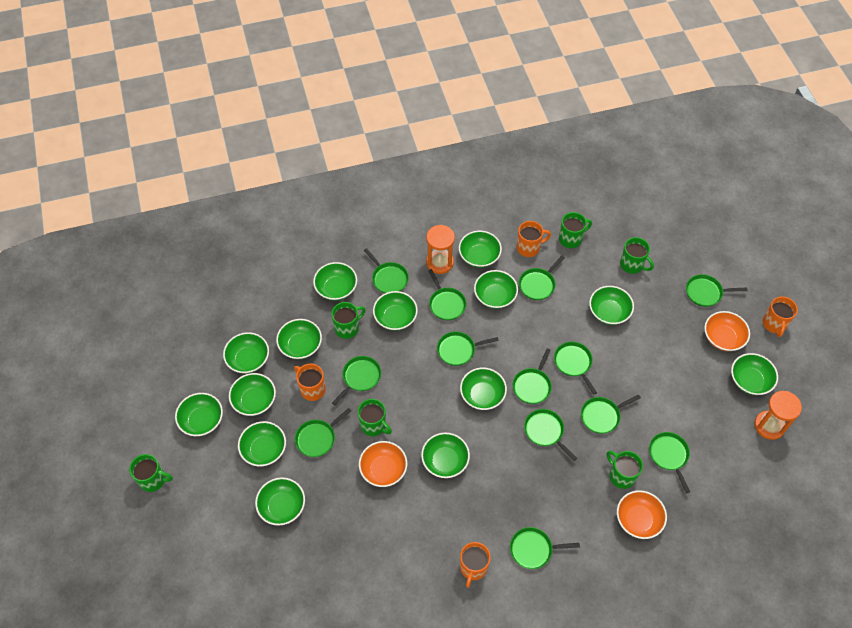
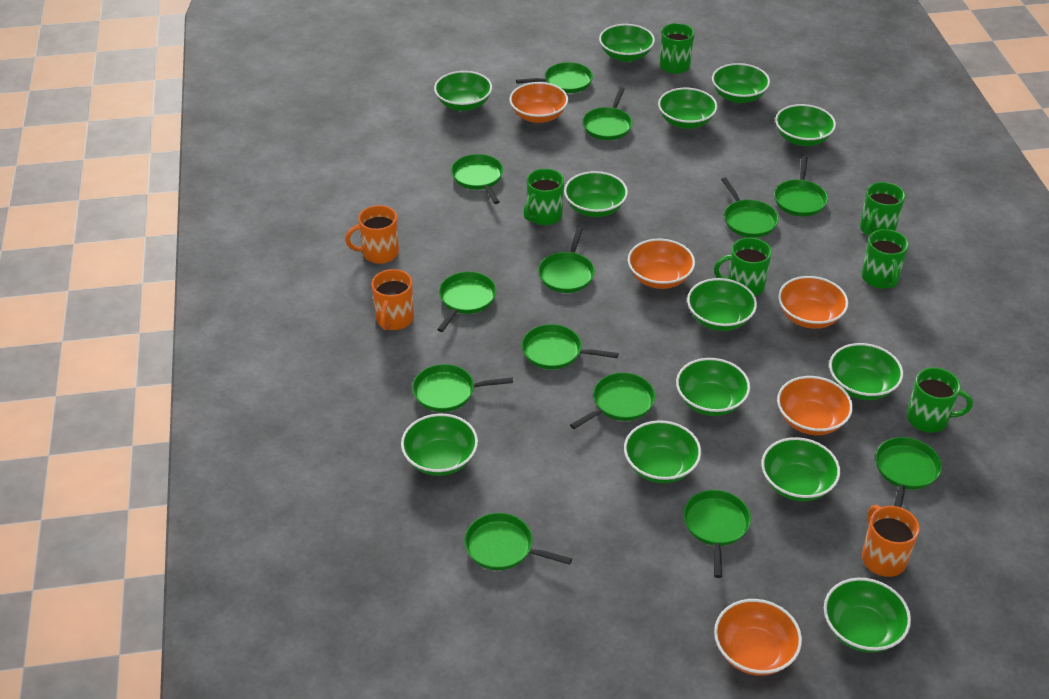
green bowl: 14 -> 13
orange bowl: 3 -> 5
orange hourglass: 2 -> 0
orange mug: 4 -> 3

